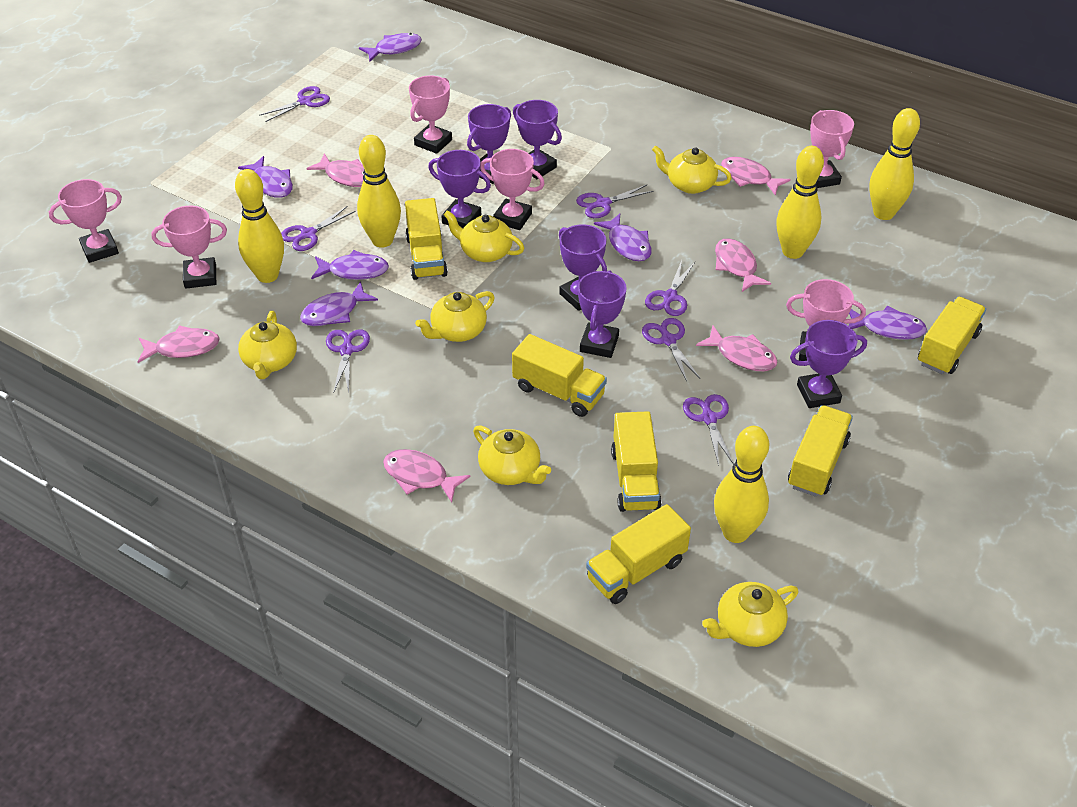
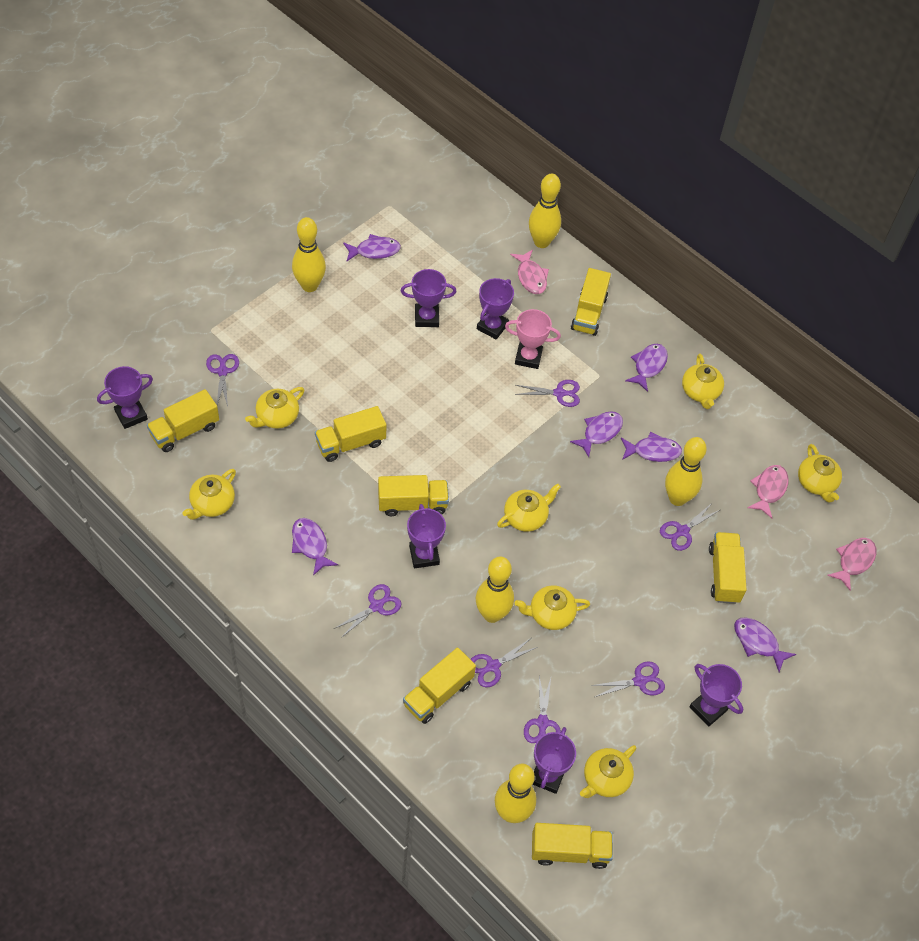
pink fish: 6 -> 3
pink trophy: 6 -> 1
yellow teapot: 6 -> 7
yellow truck: 6 -> 7

